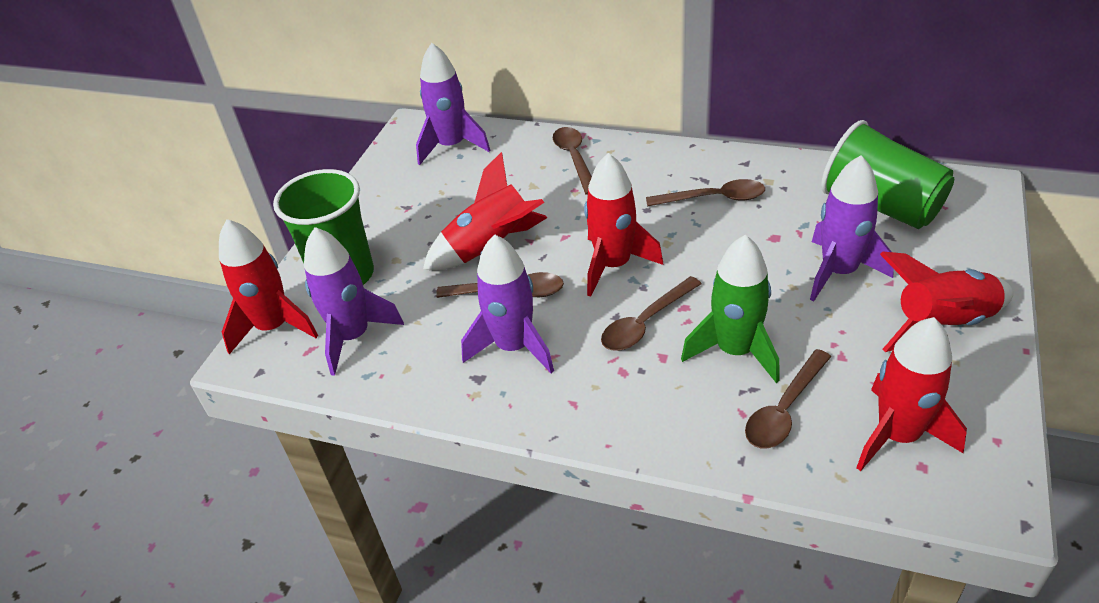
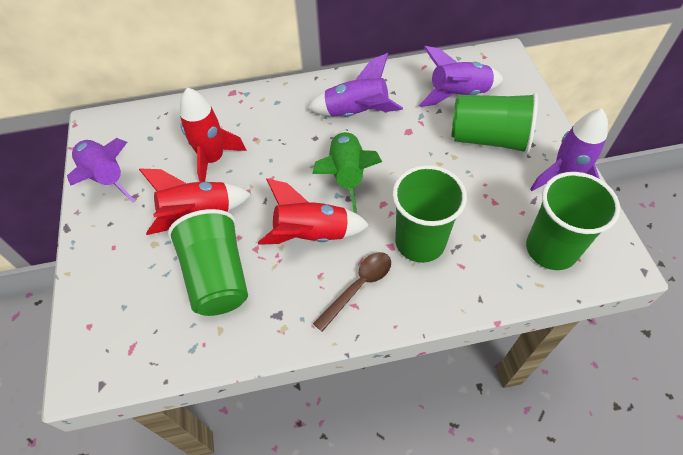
brown spoon: 5 -> 1
green cup: 2 -> 4
red rocket: 5 -> 3

